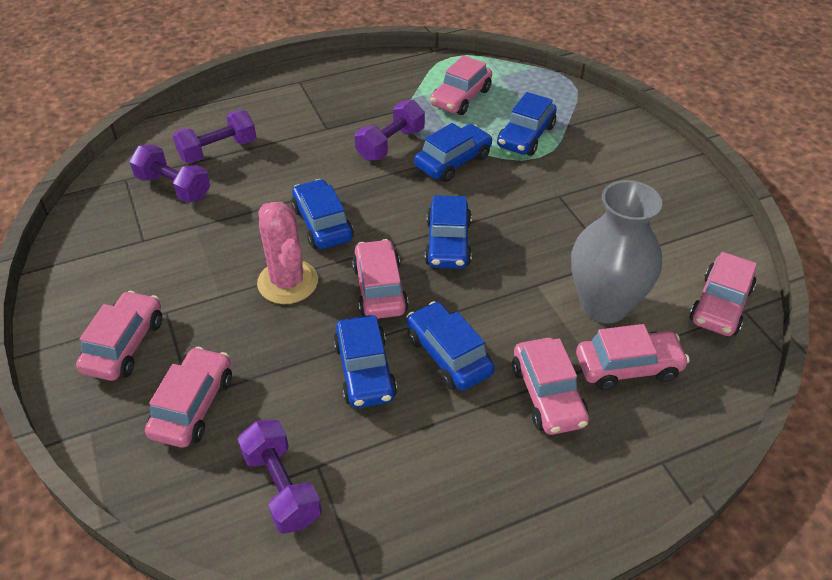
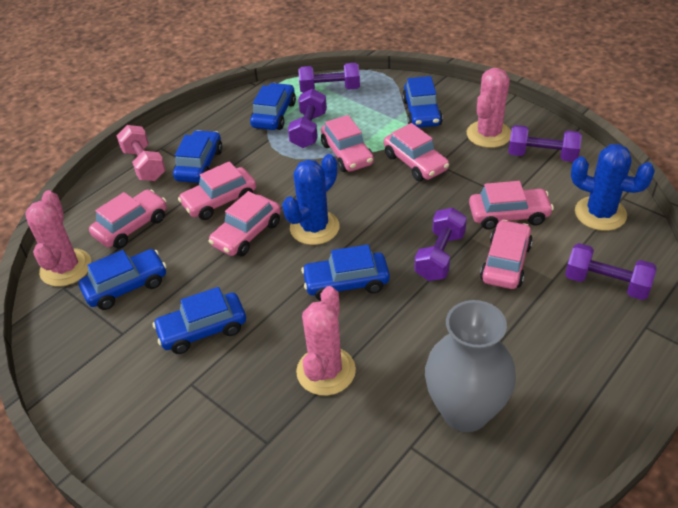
blue cactus: 0 -> 2
pink cactus: 1 -> 3
pink dumbbell: 0 -> 1
purple dumbbell: 4 -> 5

